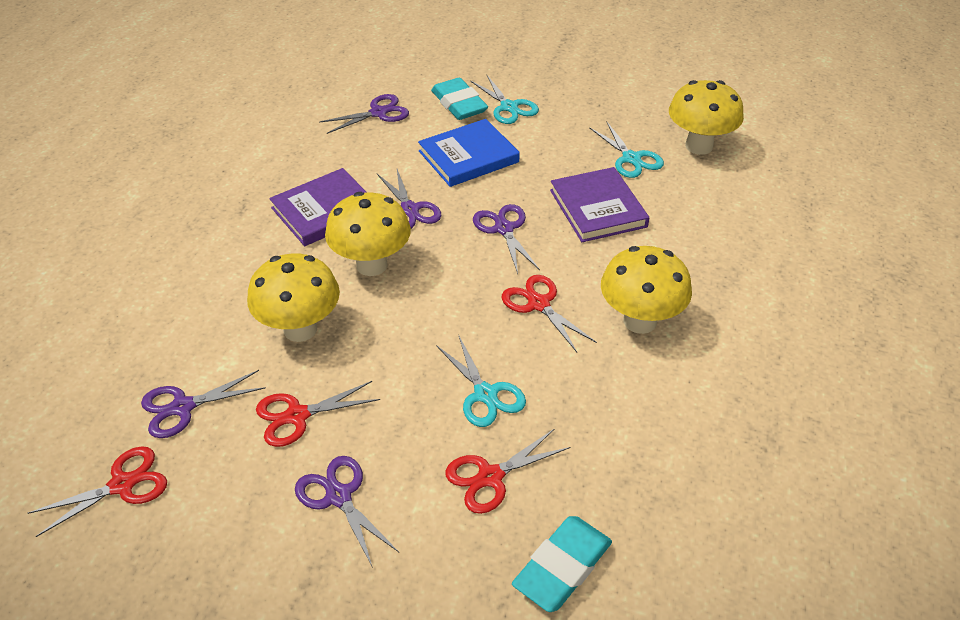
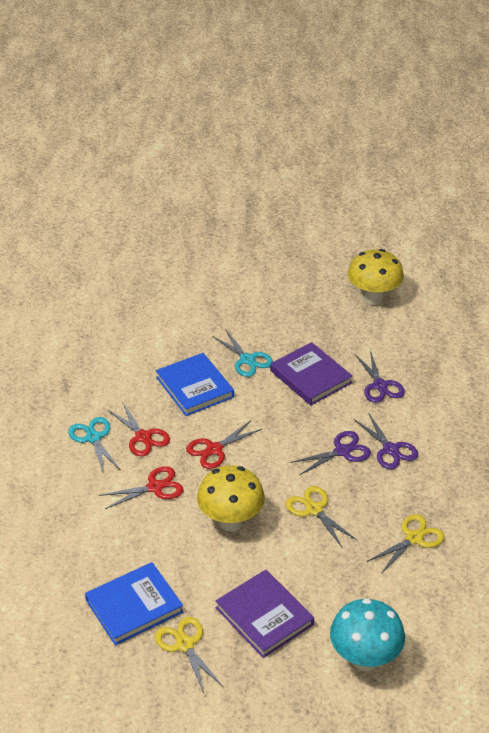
blue book: 1 -> 2
purple scissors: 5 -> 3
red scissors: 4 -> 3
turquoise eraser: 2 -> 0
turquoise mushroom: 0 -> 1
turquoise scissors: 3 -> 2
yellow mushroom: 4 -> 2
yellow scissors: 0 -> 3

